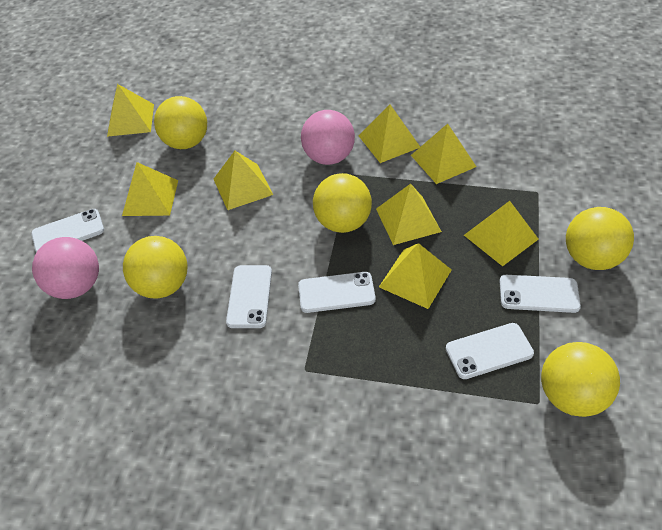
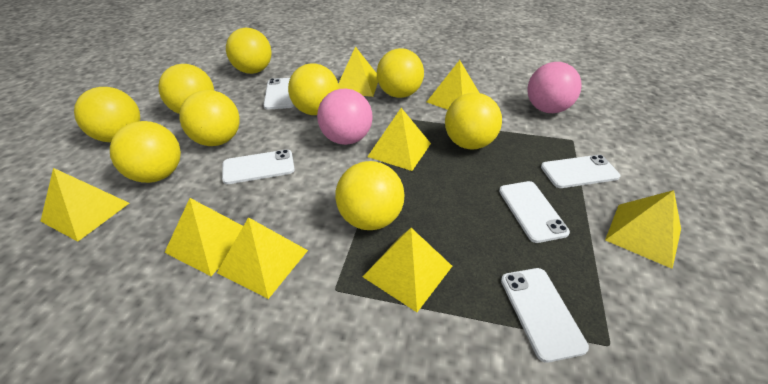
yellow ball: 5 -> 9

